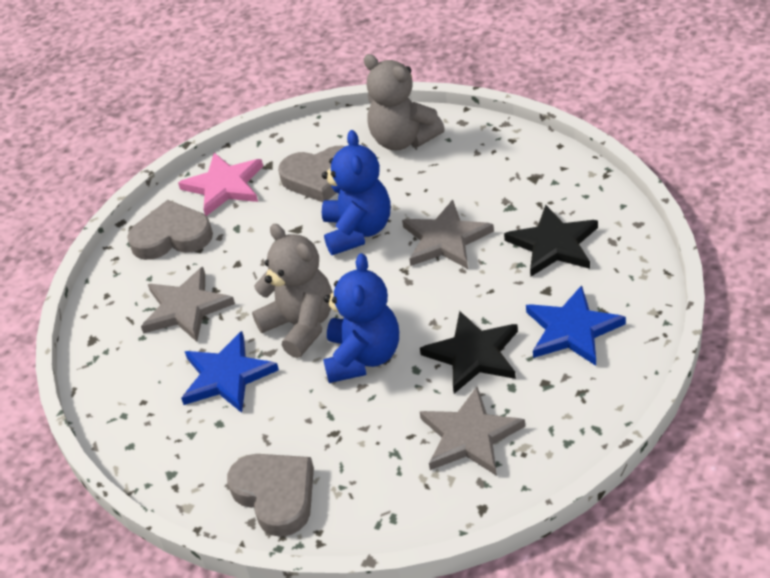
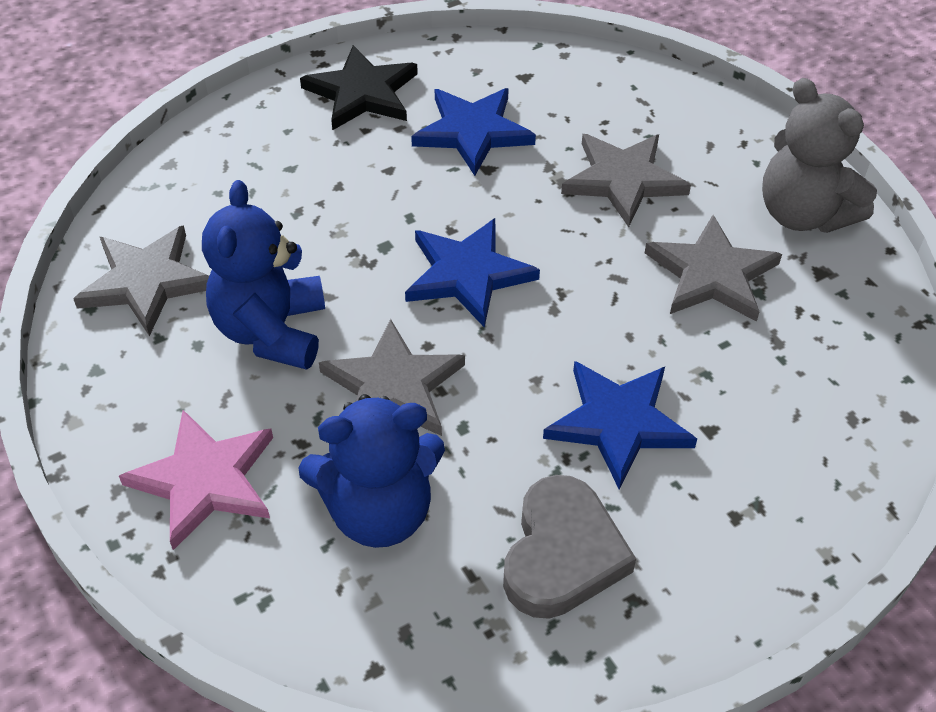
black star: 2 -> 1
blue star: 2 -> 3
grey heart: 3 -> 1
grey star: 3 -> 4
grey teddy bear: 2 -> 1

